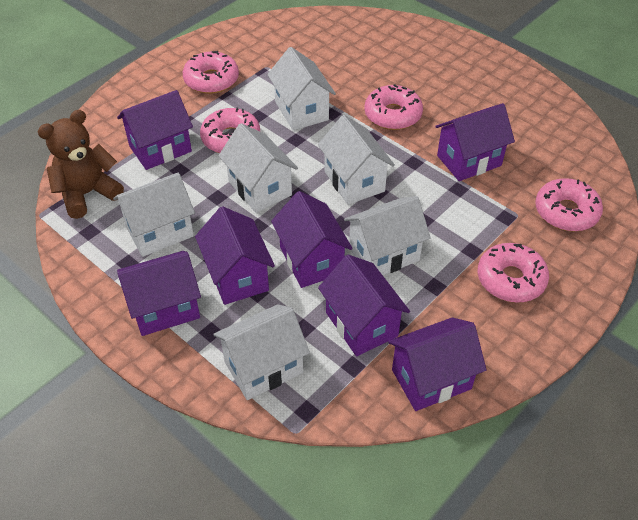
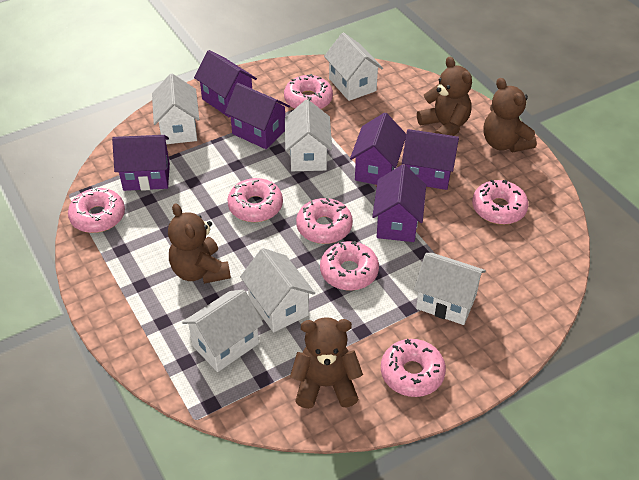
brown teddy bear: 1 -> 4
pink donut: 5 -> 7
purple house: 7 -> 6

